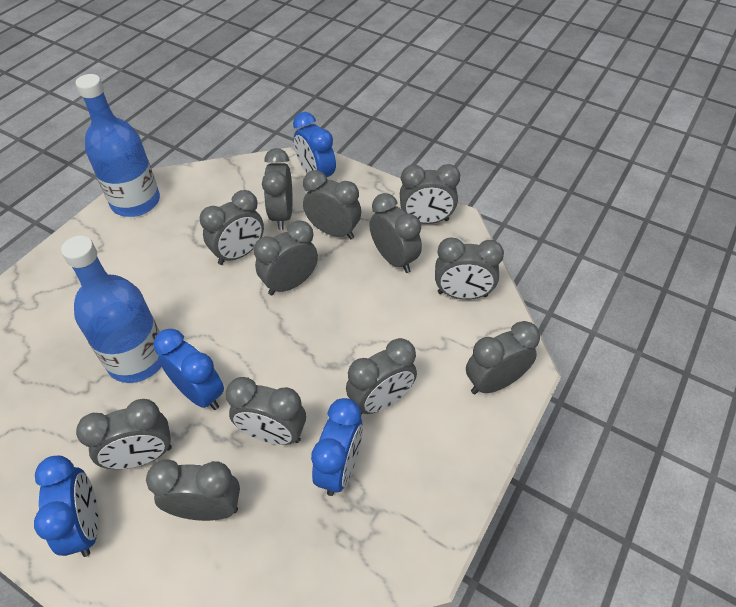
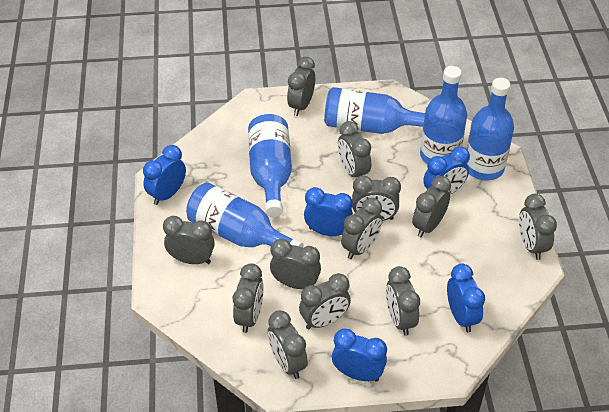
blue bottle: 2 -> 5
blue clock: 4 -> 5

